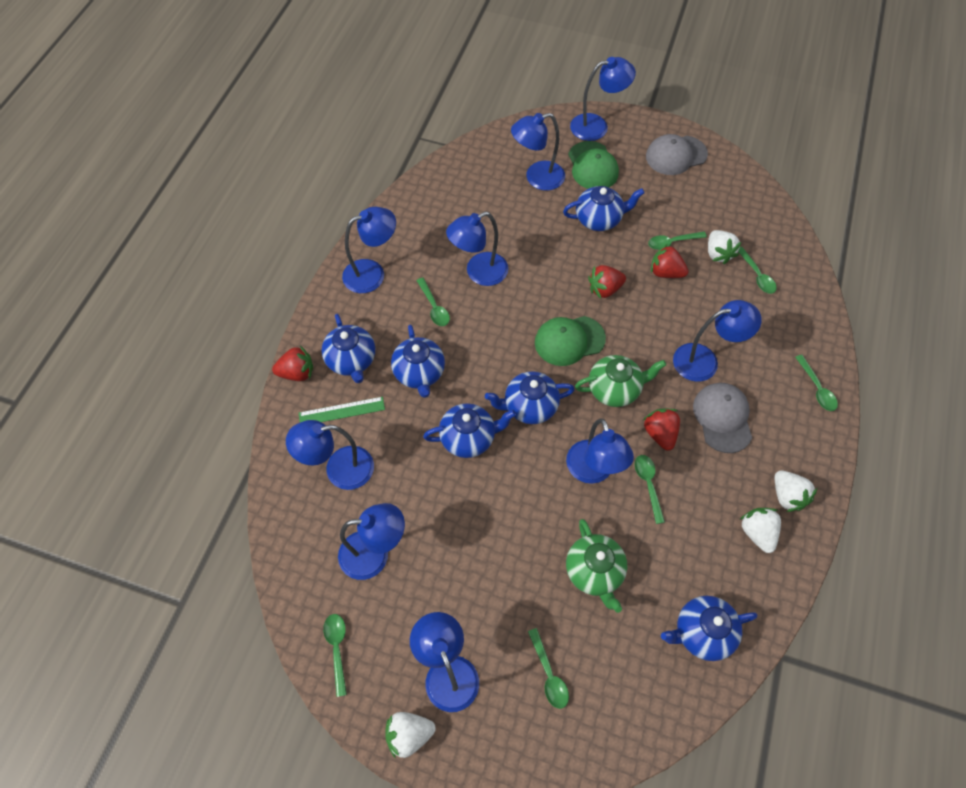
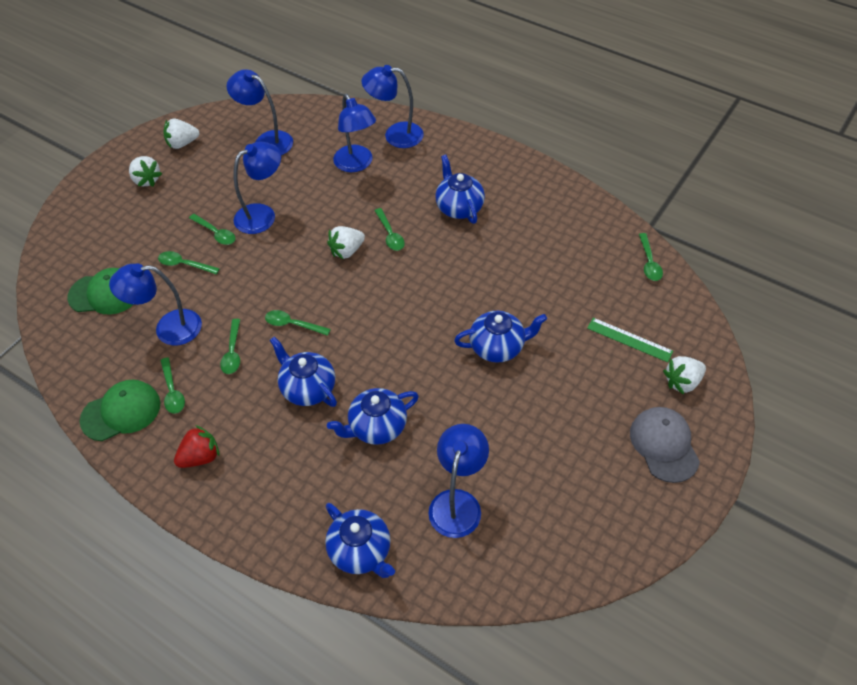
blue lamp: 9 -> 6
blue teapot: 6 -> 5
green teapot: 2 -> 0
grey cap: 2 -> 1
red strawberry: 4 -> 1

